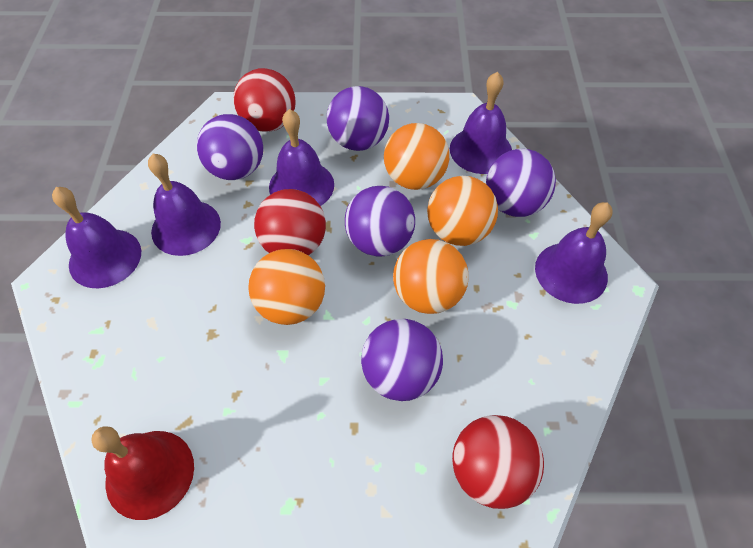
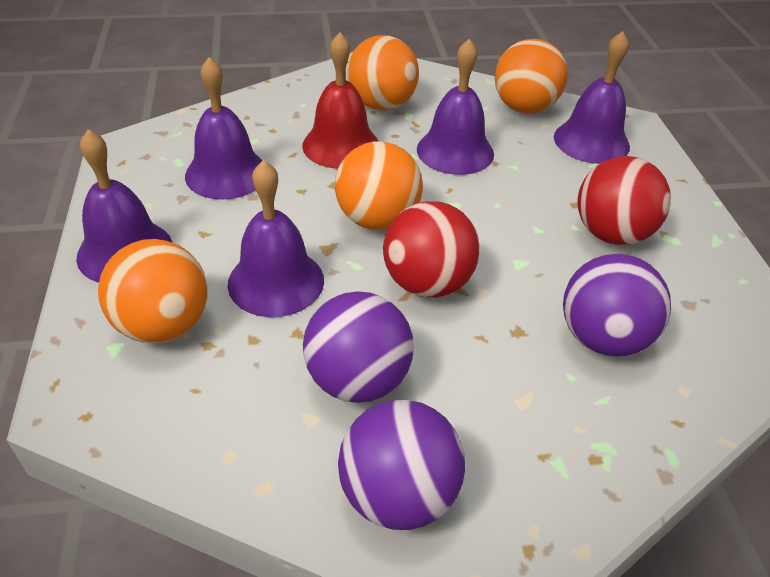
purple ball: 5 -> 3
red ball: 3 -> 2

